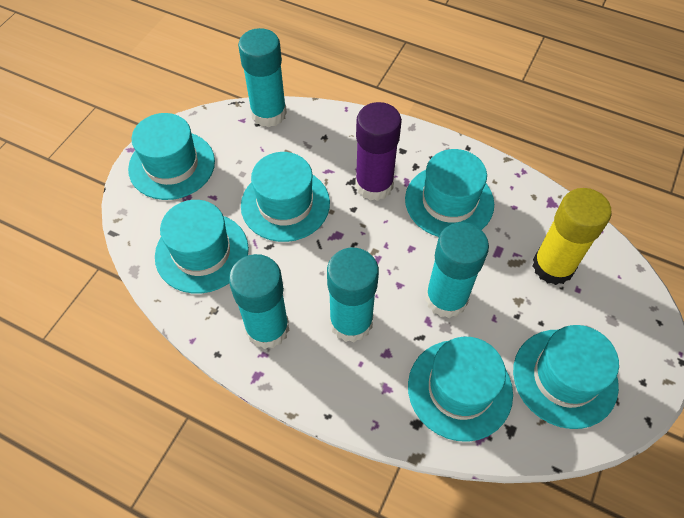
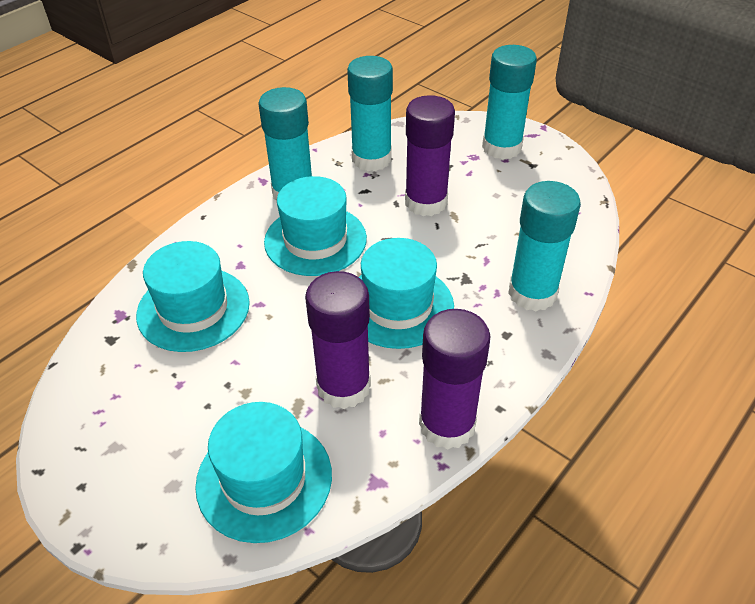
purple glue stick: 1 -> 3
turquoise hat: 6 -> 4
yellow glue stick: 1 -> 0

